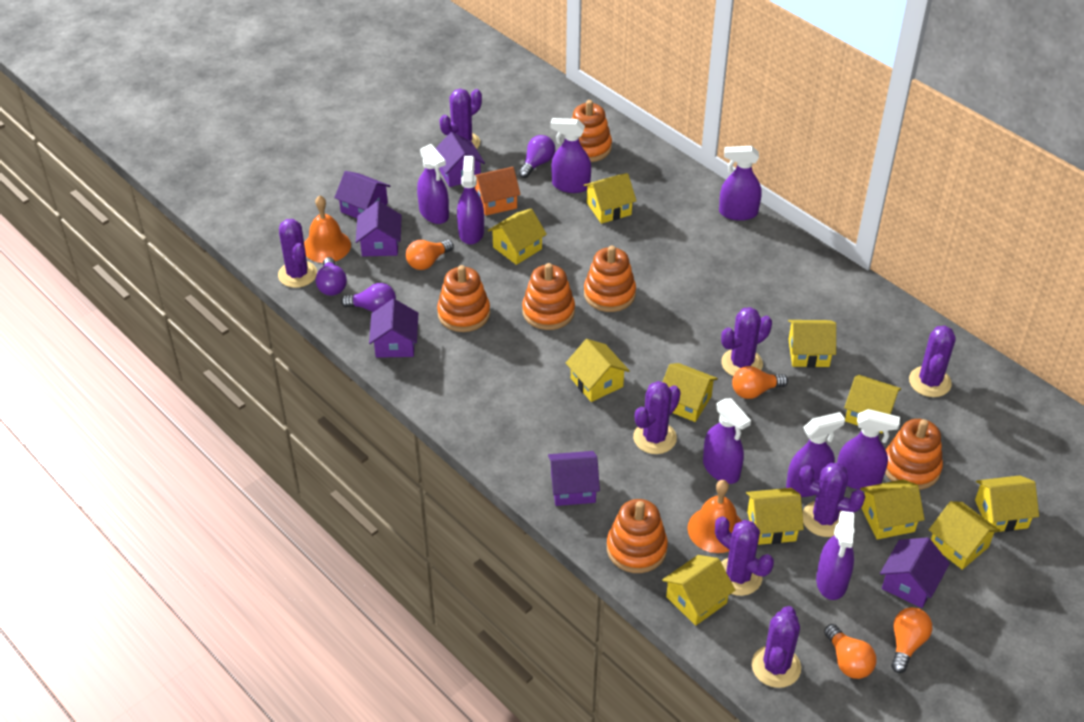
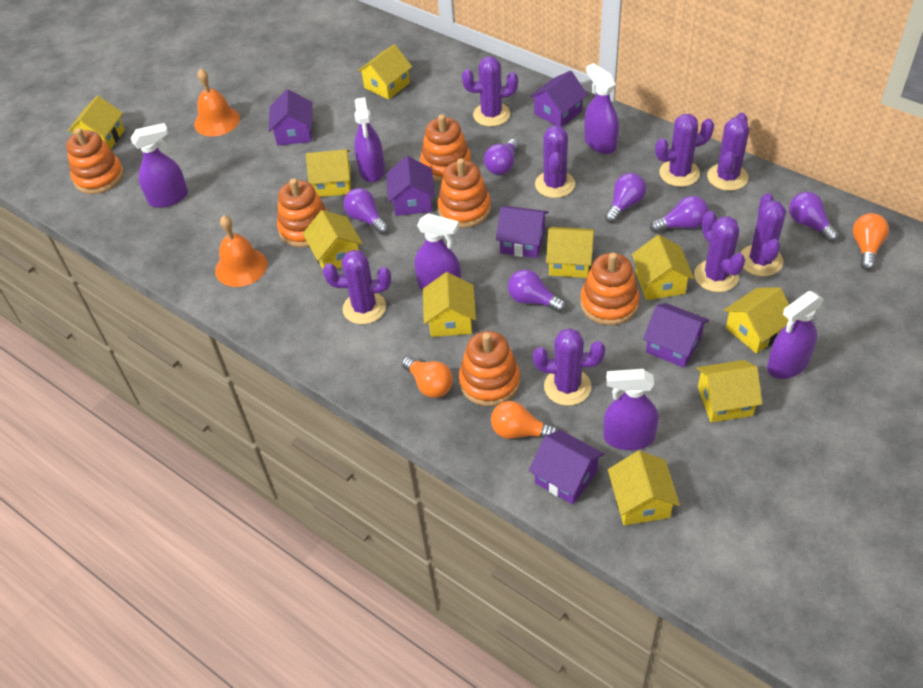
orange house: 1 -> 0
orange light bulb: 4 -> 3
purple light bulb: 3 -> 6
purple spray bottle: 8 -> 6
yellow house: 11 -> 10

